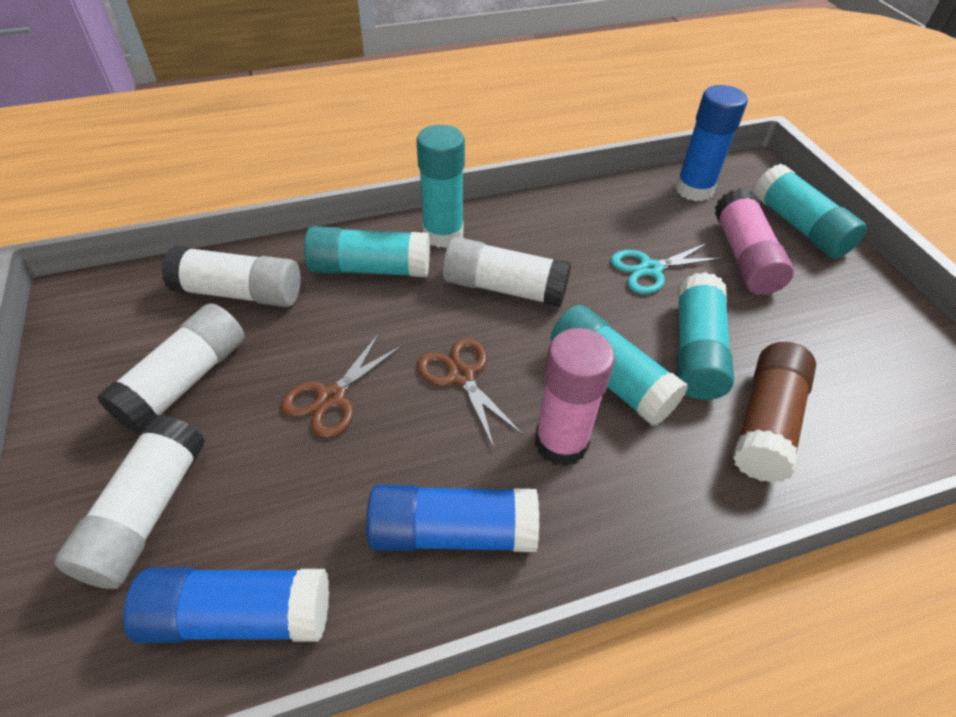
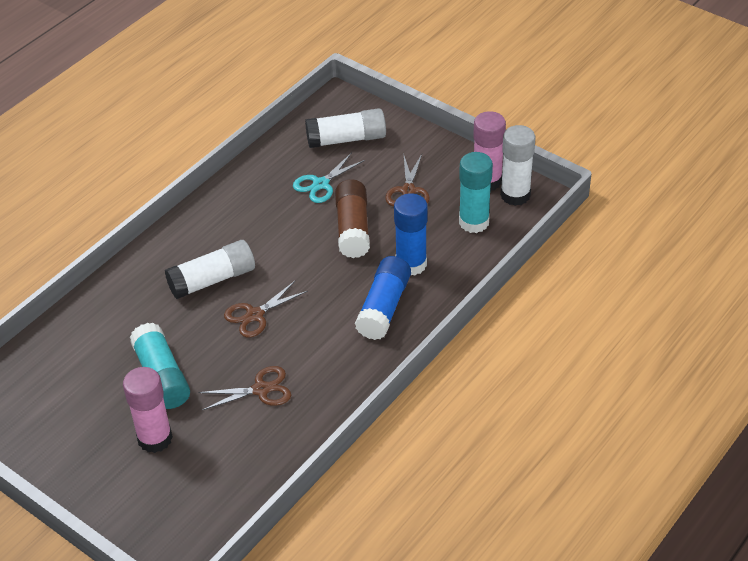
blue glue stick: 3 -> 2
brown scissors: 2 -> 3
turquoise glue stick: 5 -> 2
white glue stick: 4 -> 3

